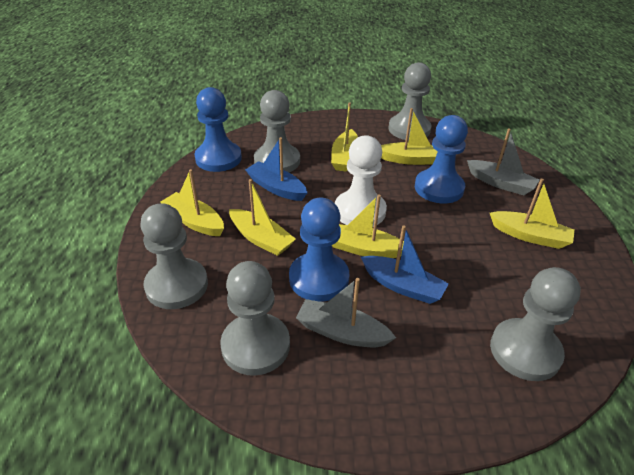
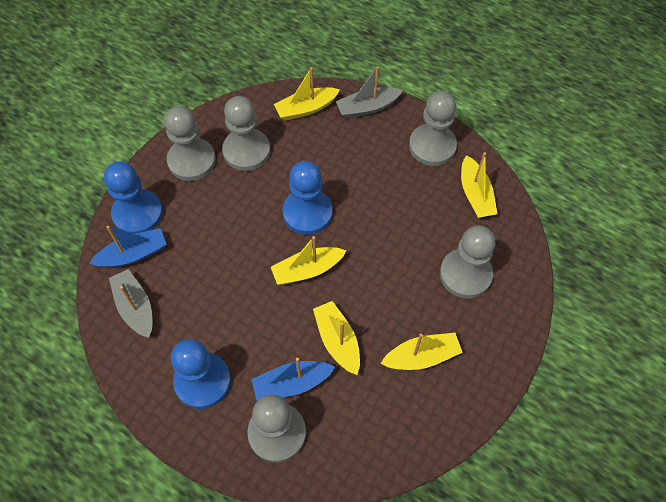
white pawn: 1 -> 0
yellow boat: 6 -> 5

